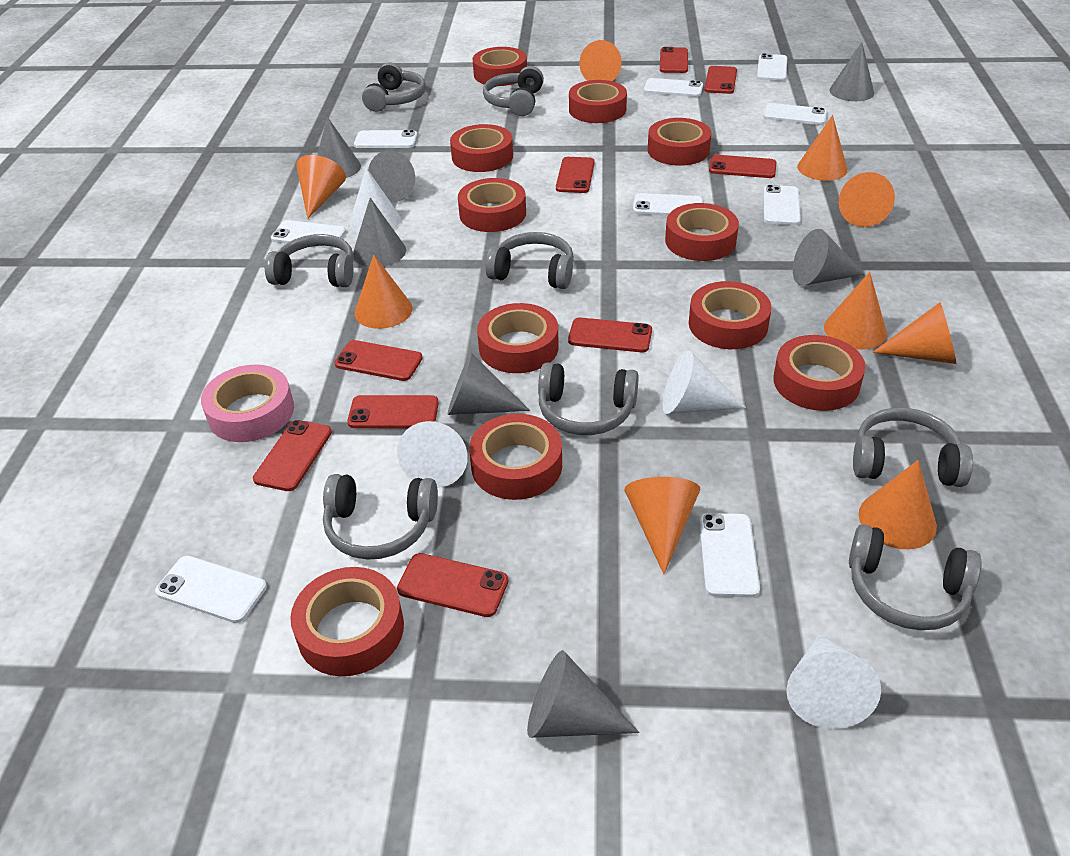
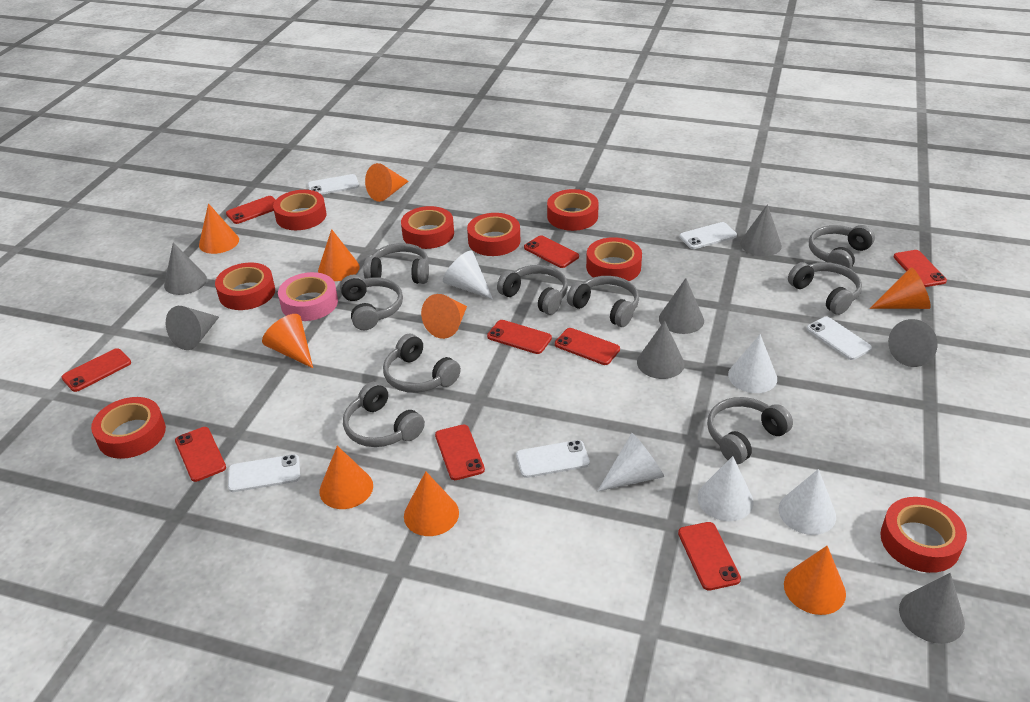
grey headphones: 8 -> 9
red tape: 11 -> 8
white cone: 4 -> 5
white phone: 9 -> 5

